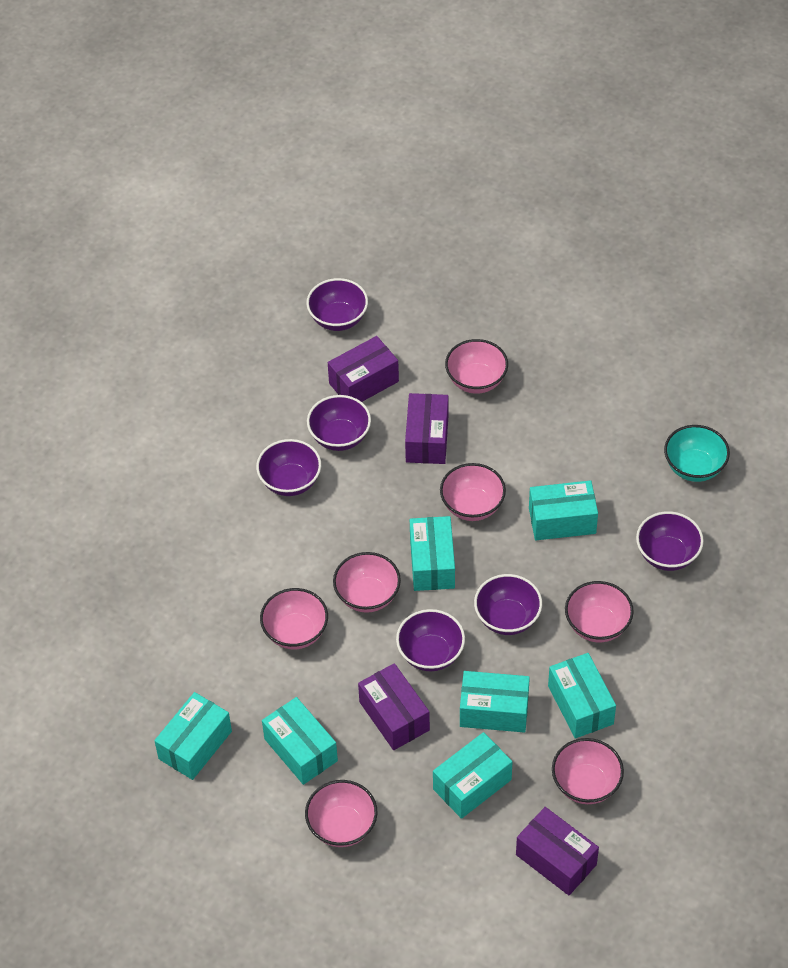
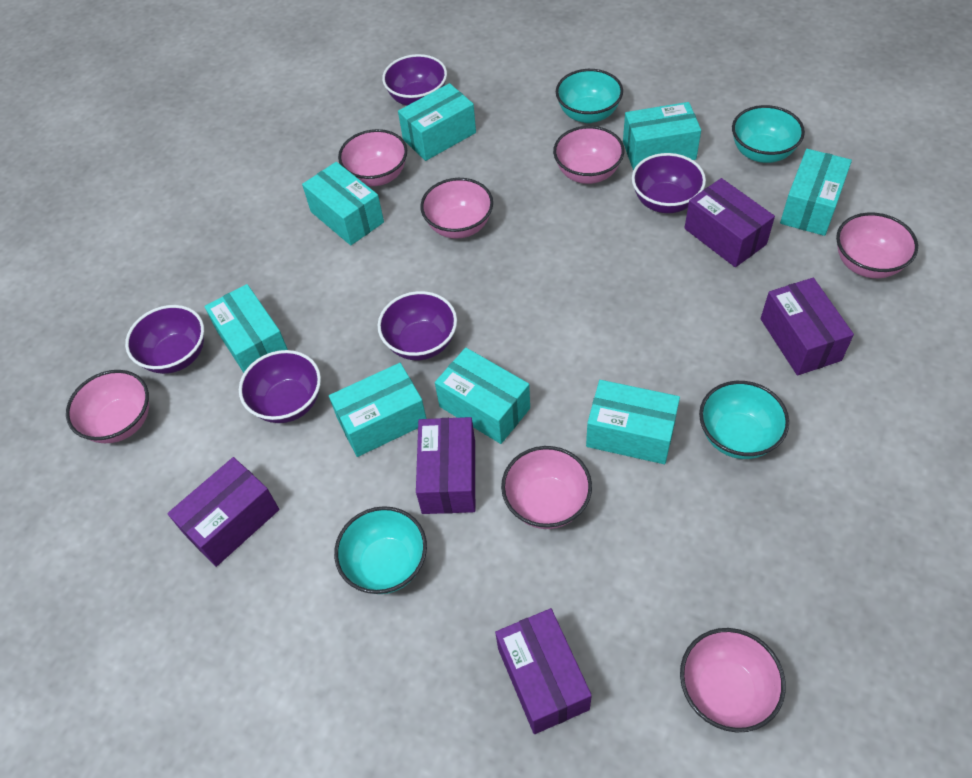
purple bowl: 6 -> 5
purple box: 4 -> 5
turquoise bowl: 1 -> 4
turquoise box: 7 -> 8

